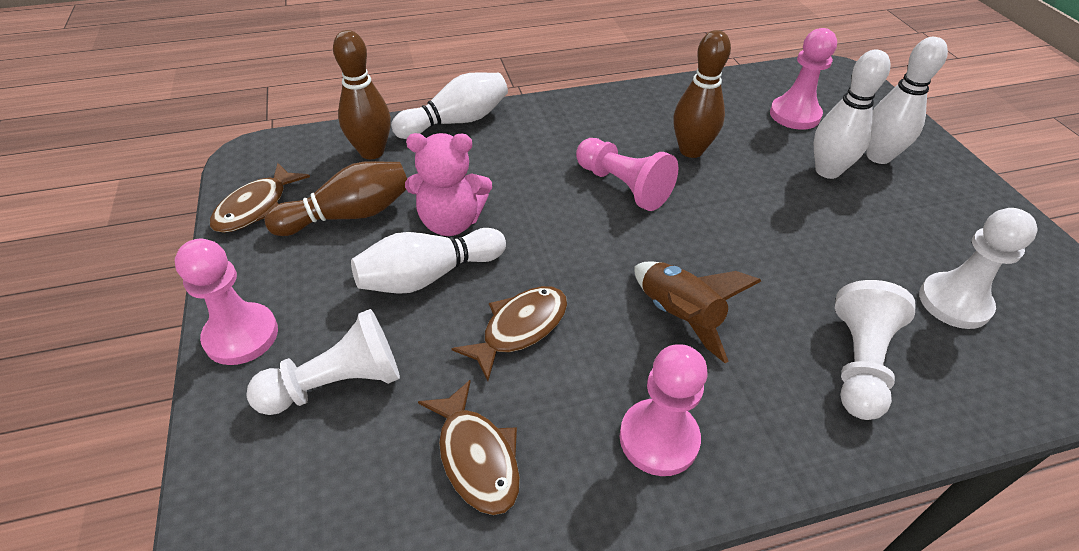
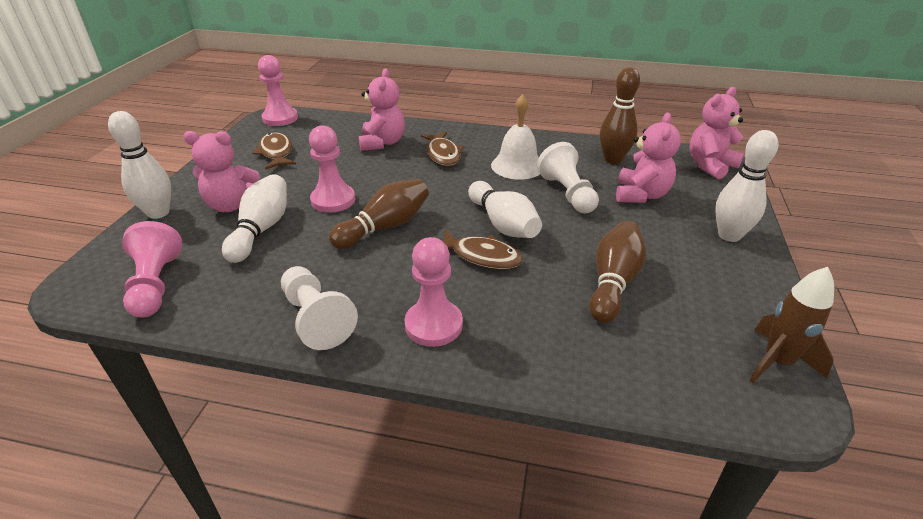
pink teddy bear: 1 -> 4
white bell: 0 -> 1
white pawn: 3 -> 2

